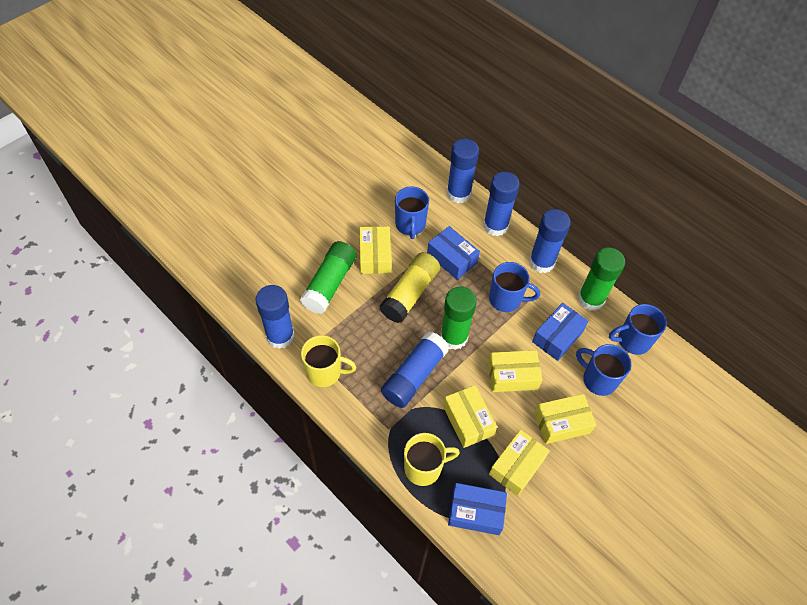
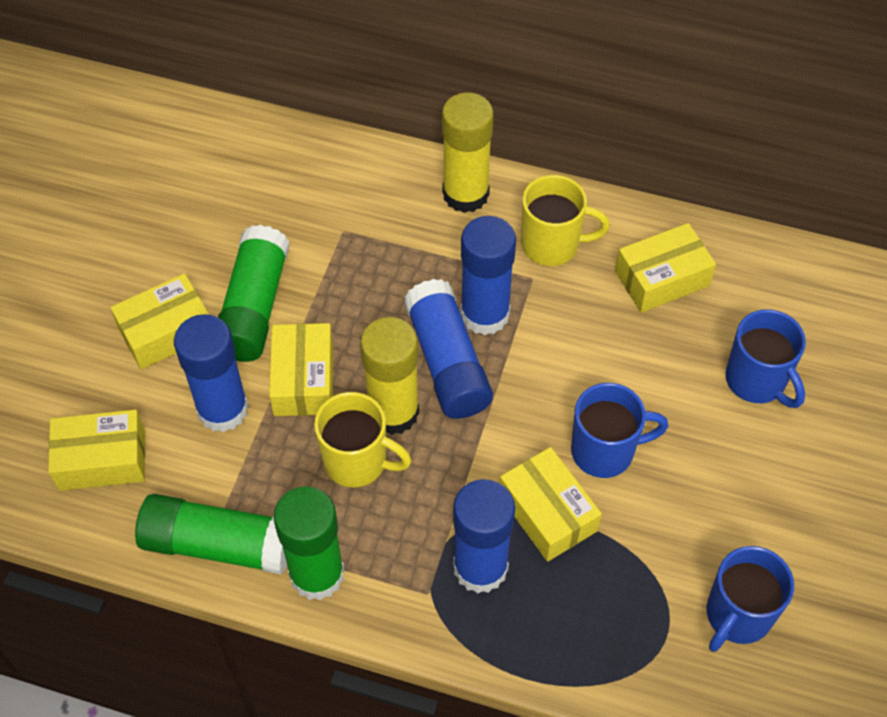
blue box: 3 -> 0
blue glue stick: 5 -> 4
blue mug: 4 -> 3
yellow glue stick: 1 -> 2

